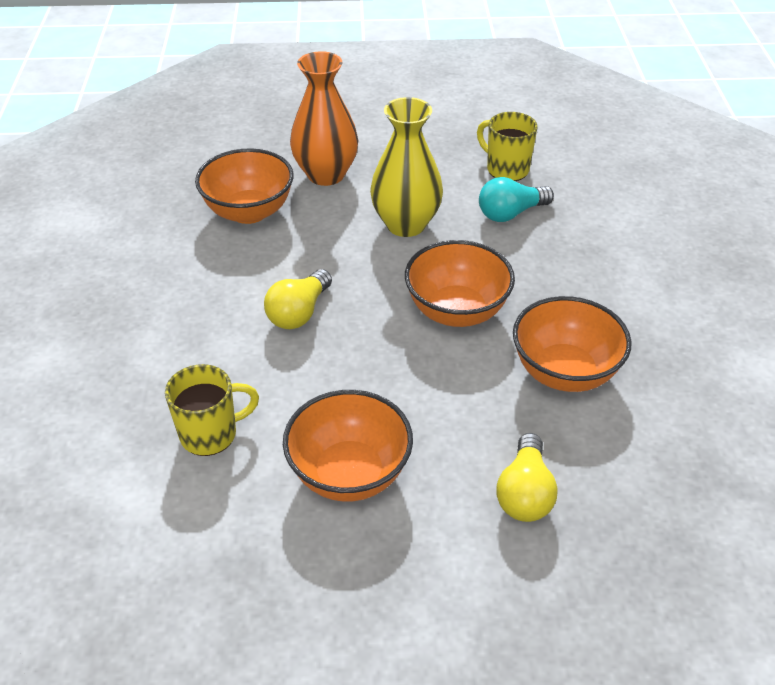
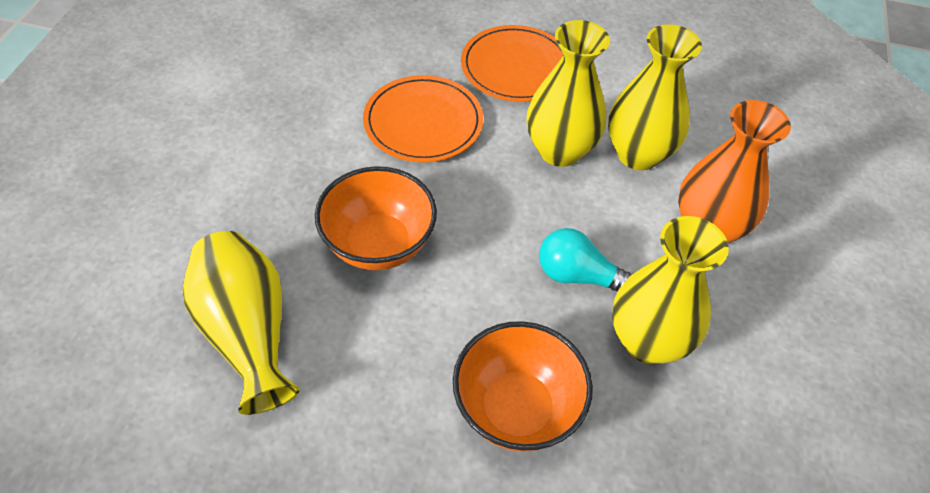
orange bowl: 4 -> 2
orange plate: 0 -> 2
yellow light bulb: 2 -> 0
yellow mug: 2 -> 0
yellow vase: 1 -> 4

